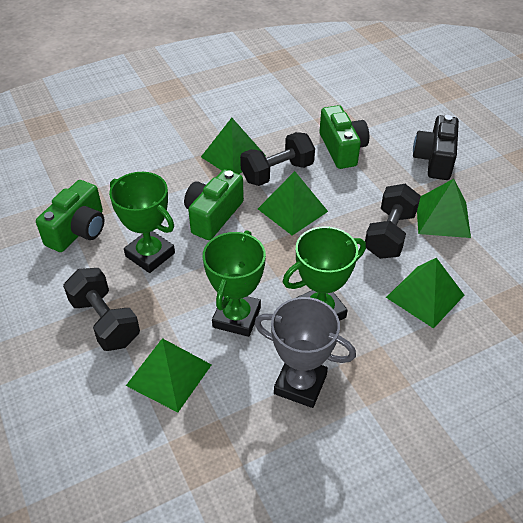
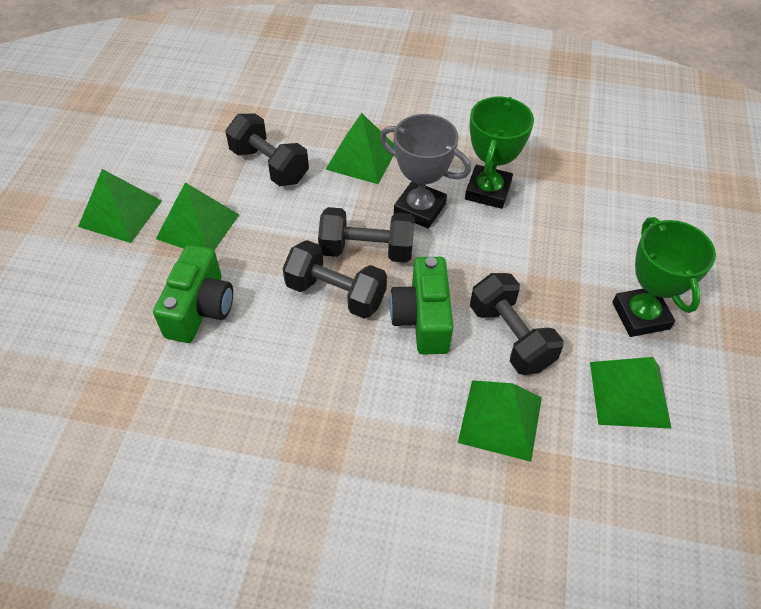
black camera: 1 -> 0
black dumbbell: 3 -> 4
green camera: 3 -> 2
green trophy: 3 -> 2

